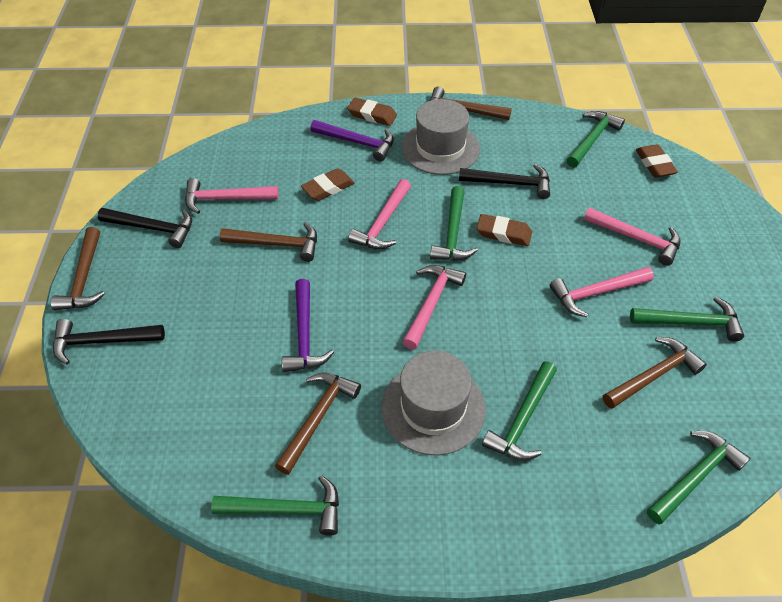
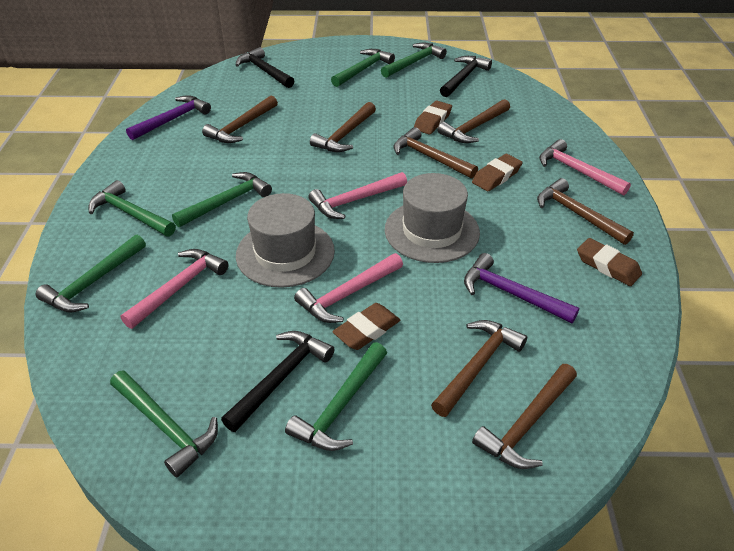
brown hammer: 5 -> 7
green hammer: 6 -> 7
pink hammer: 5 -> 4

